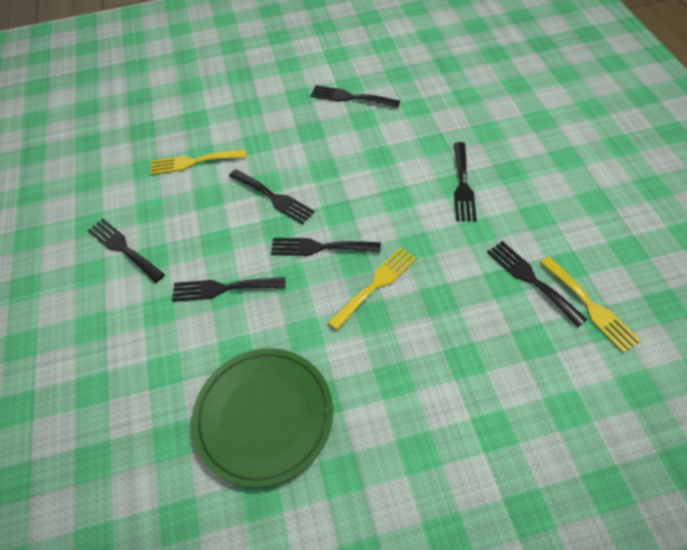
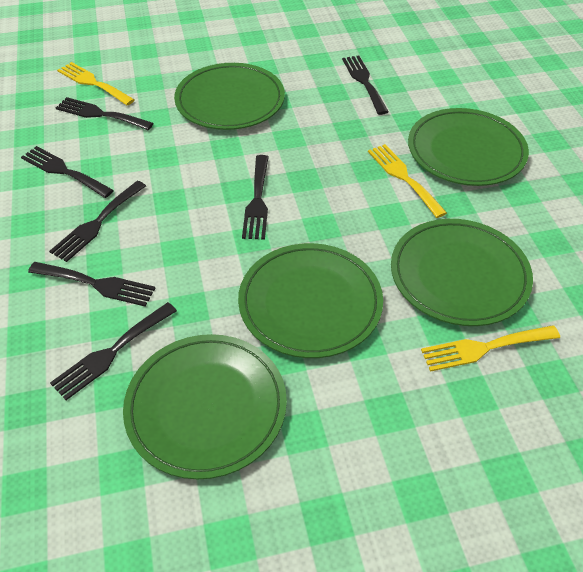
green plate: 1 -> 5

